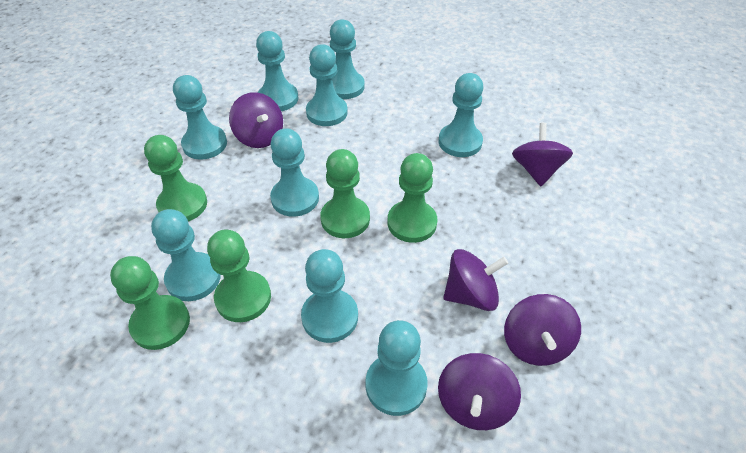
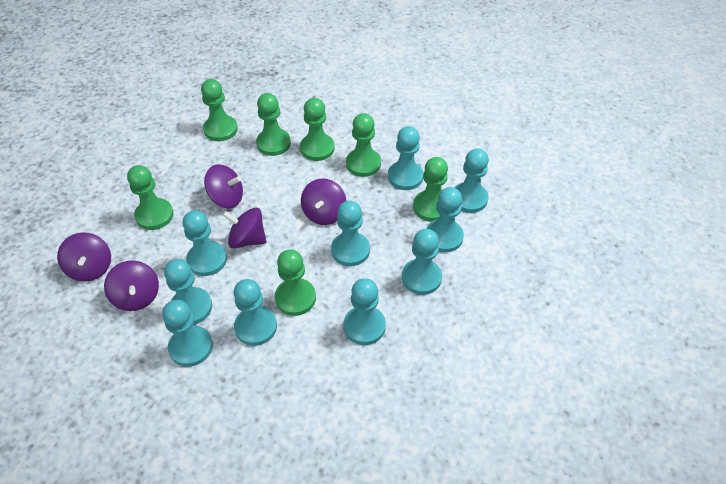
green pawn: 5 -> 7
turquoise pawn: 9 -> 10

